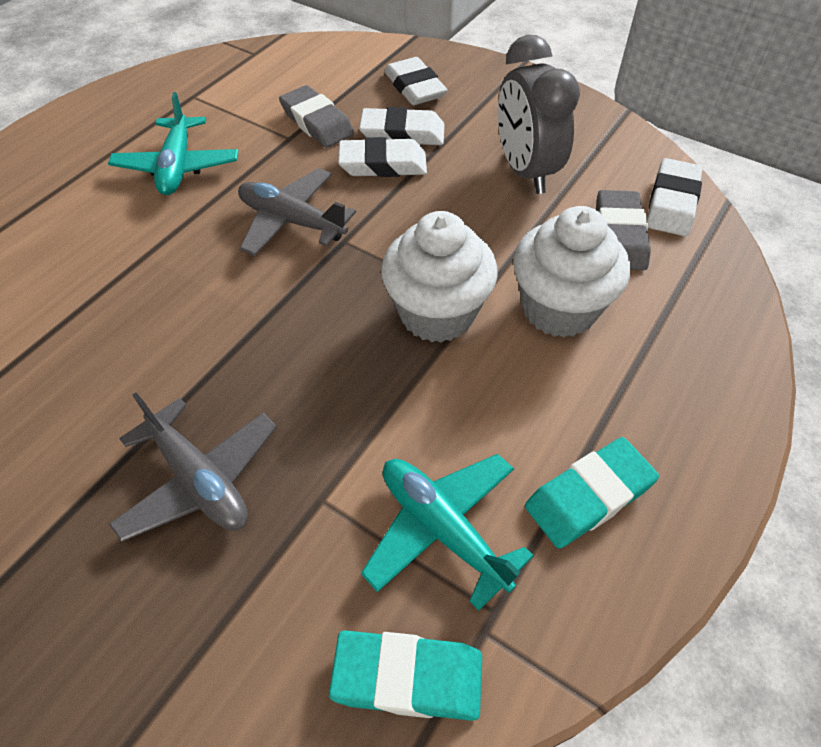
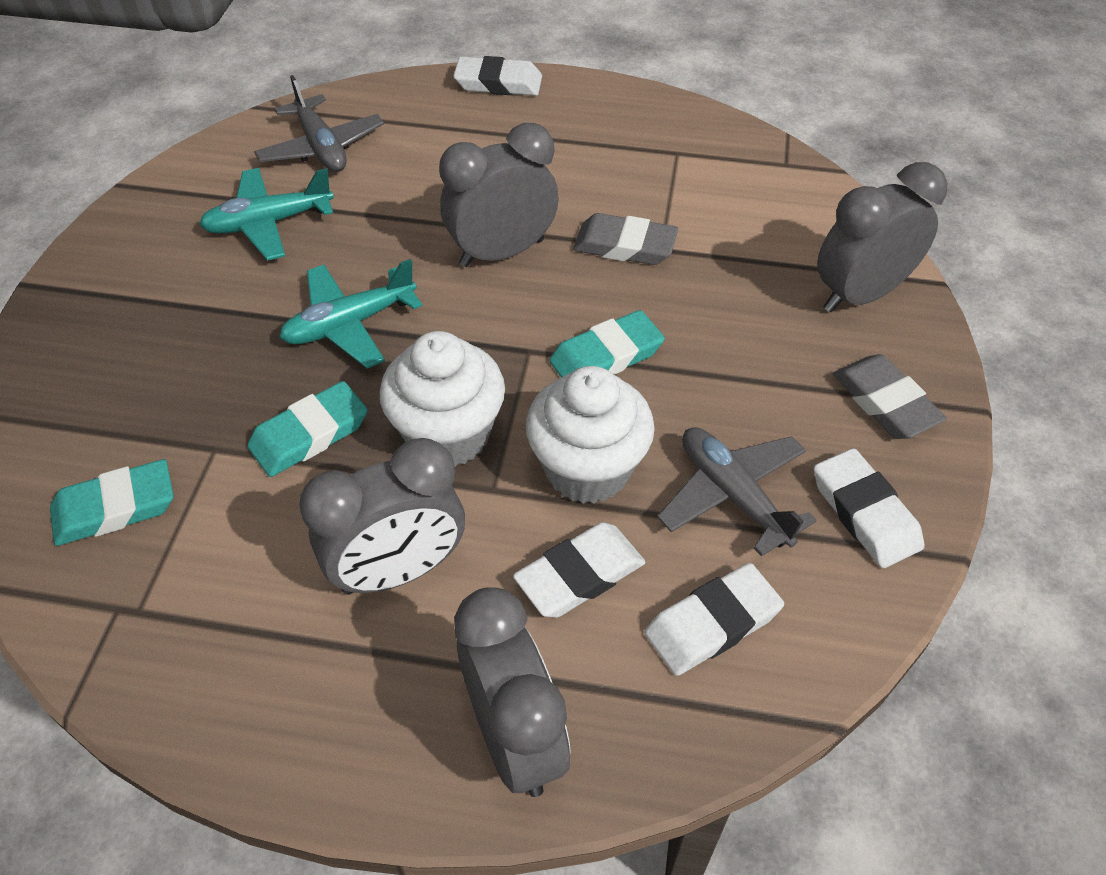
grey clock: 1 -> 4
turquoise eraser: 2 -> 3

